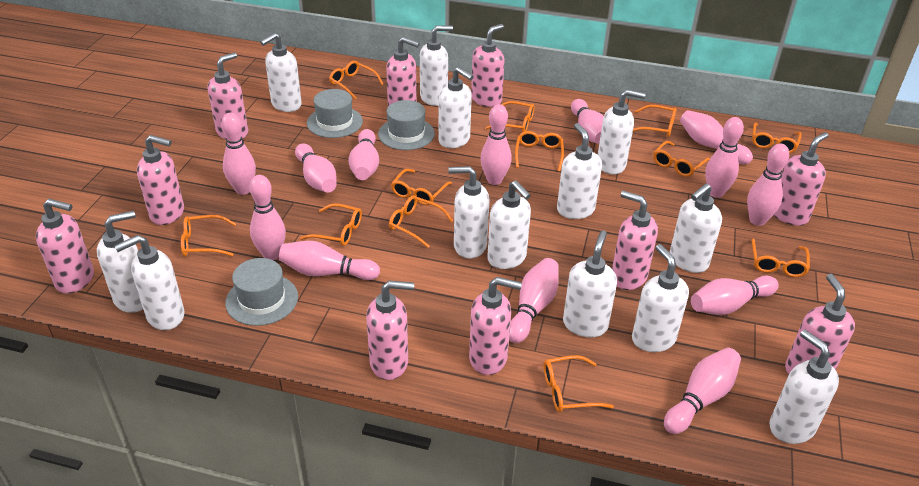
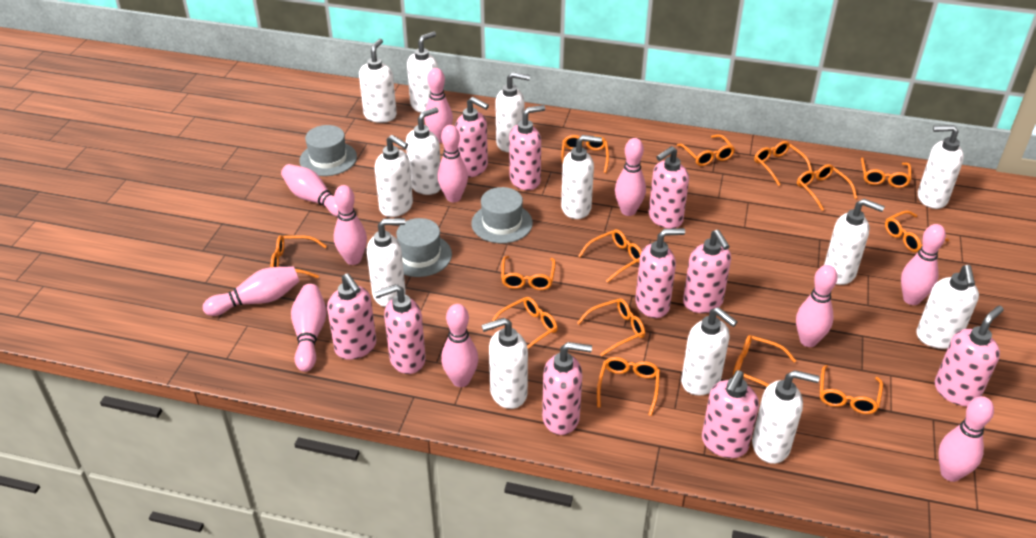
orange glasses: 12 -> 14
pink bowling pin: 13 -> 11

